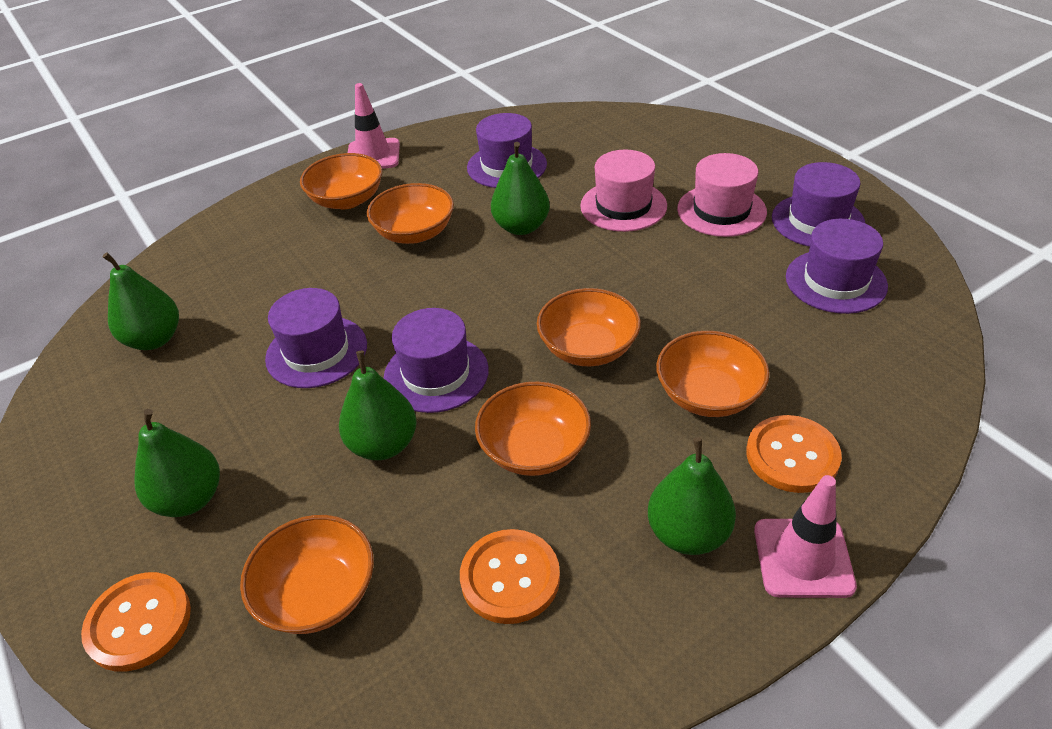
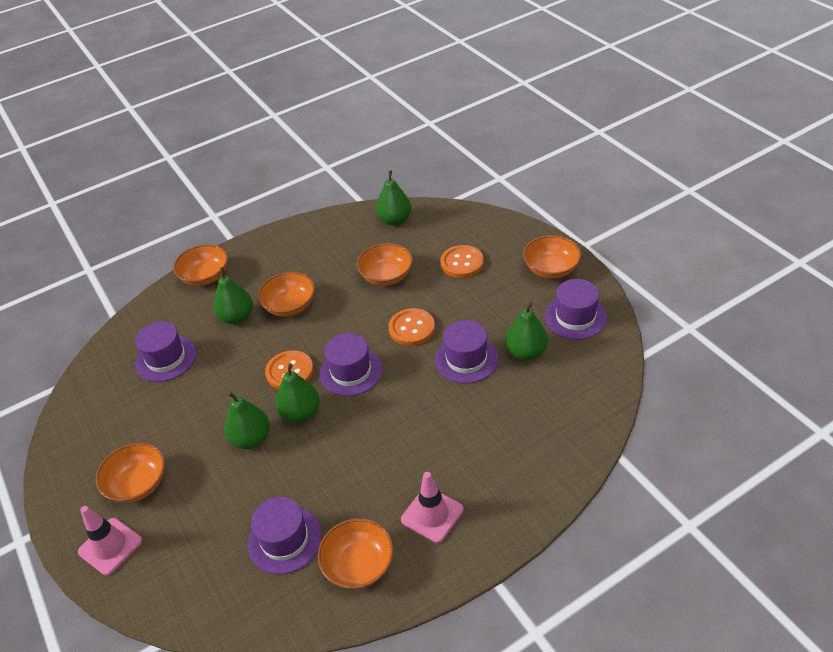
pink hat: 2 -> 0

